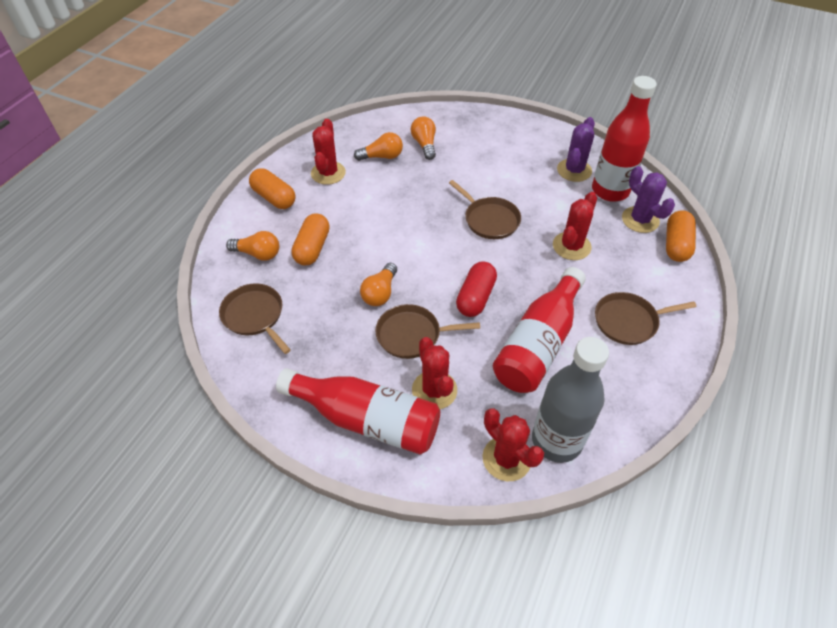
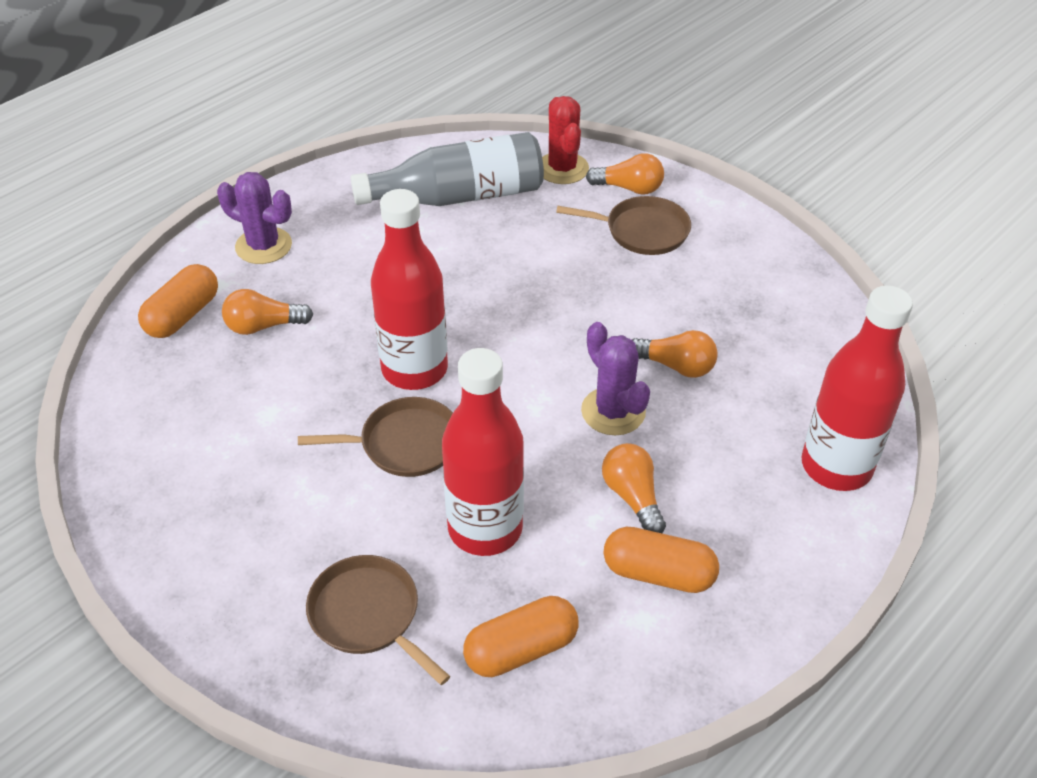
brown pan: 4 -> 3
red cactus: 4 -> 1
red capsule: 1 -> 0

